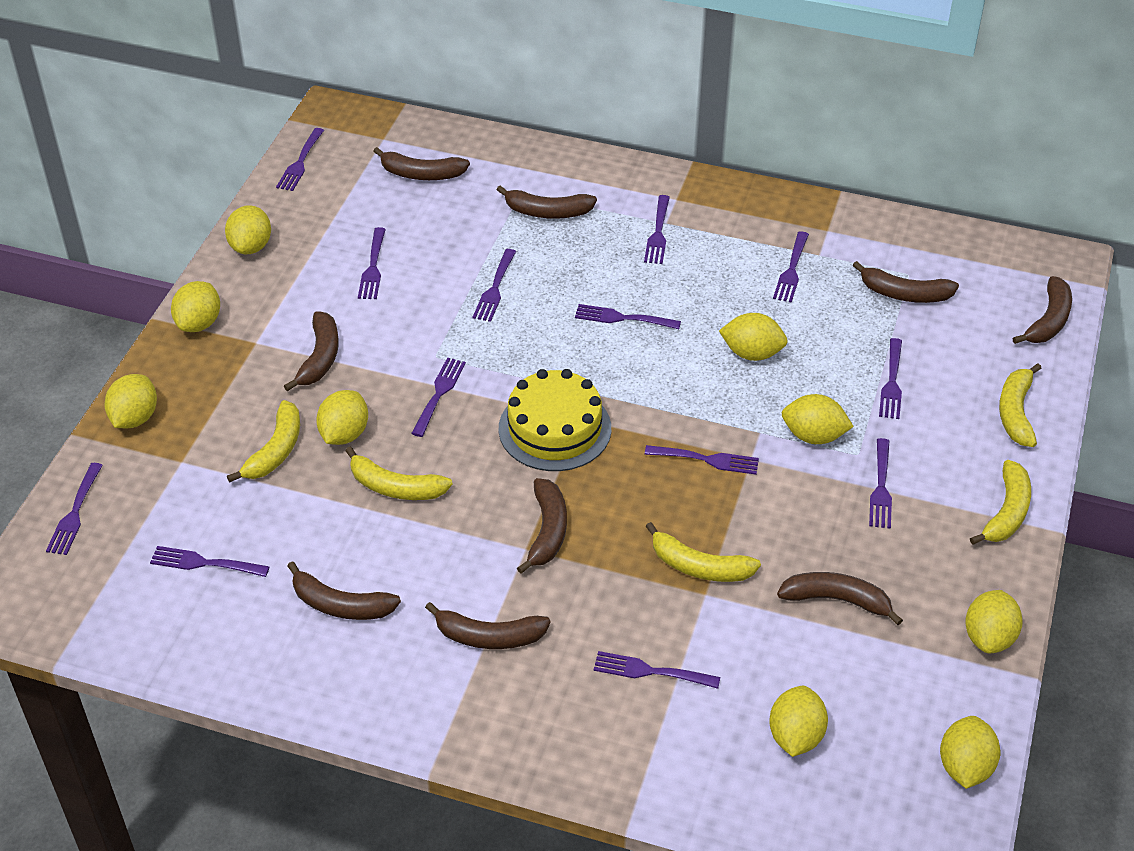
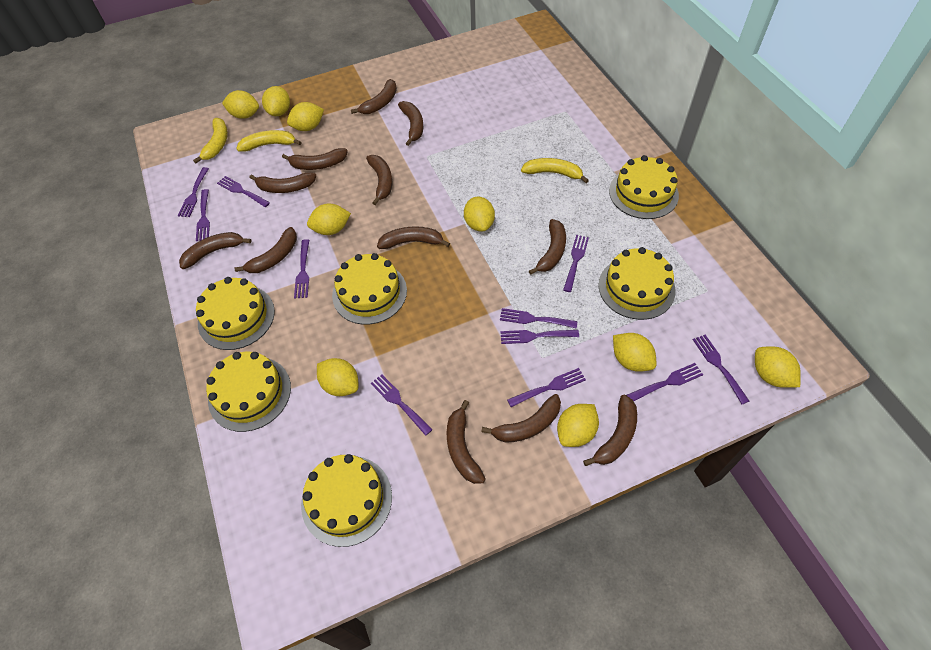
brown banana: 9 -> 12
purple fork: 13 -> 11
yellow banana: 5 -> 3
yellow cake: 1 -> 6

